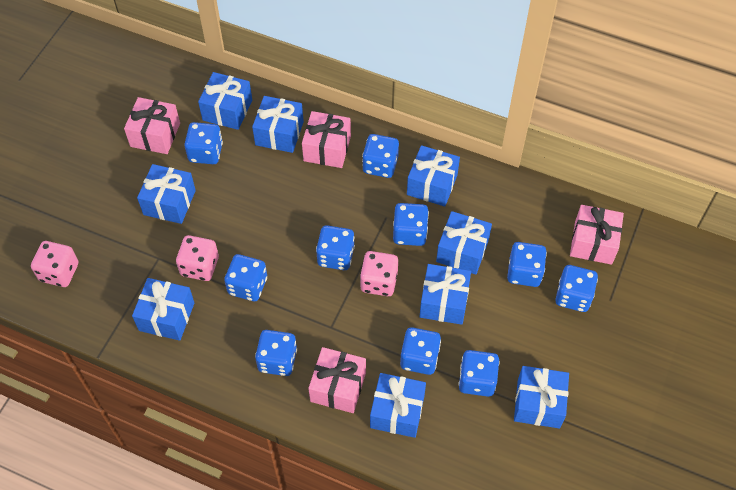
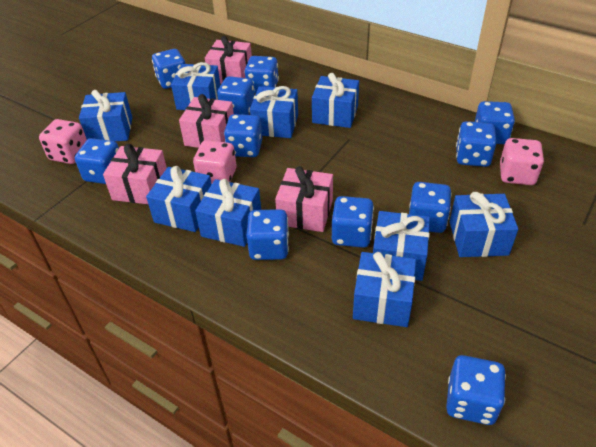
blue dice: 10 -> 11

